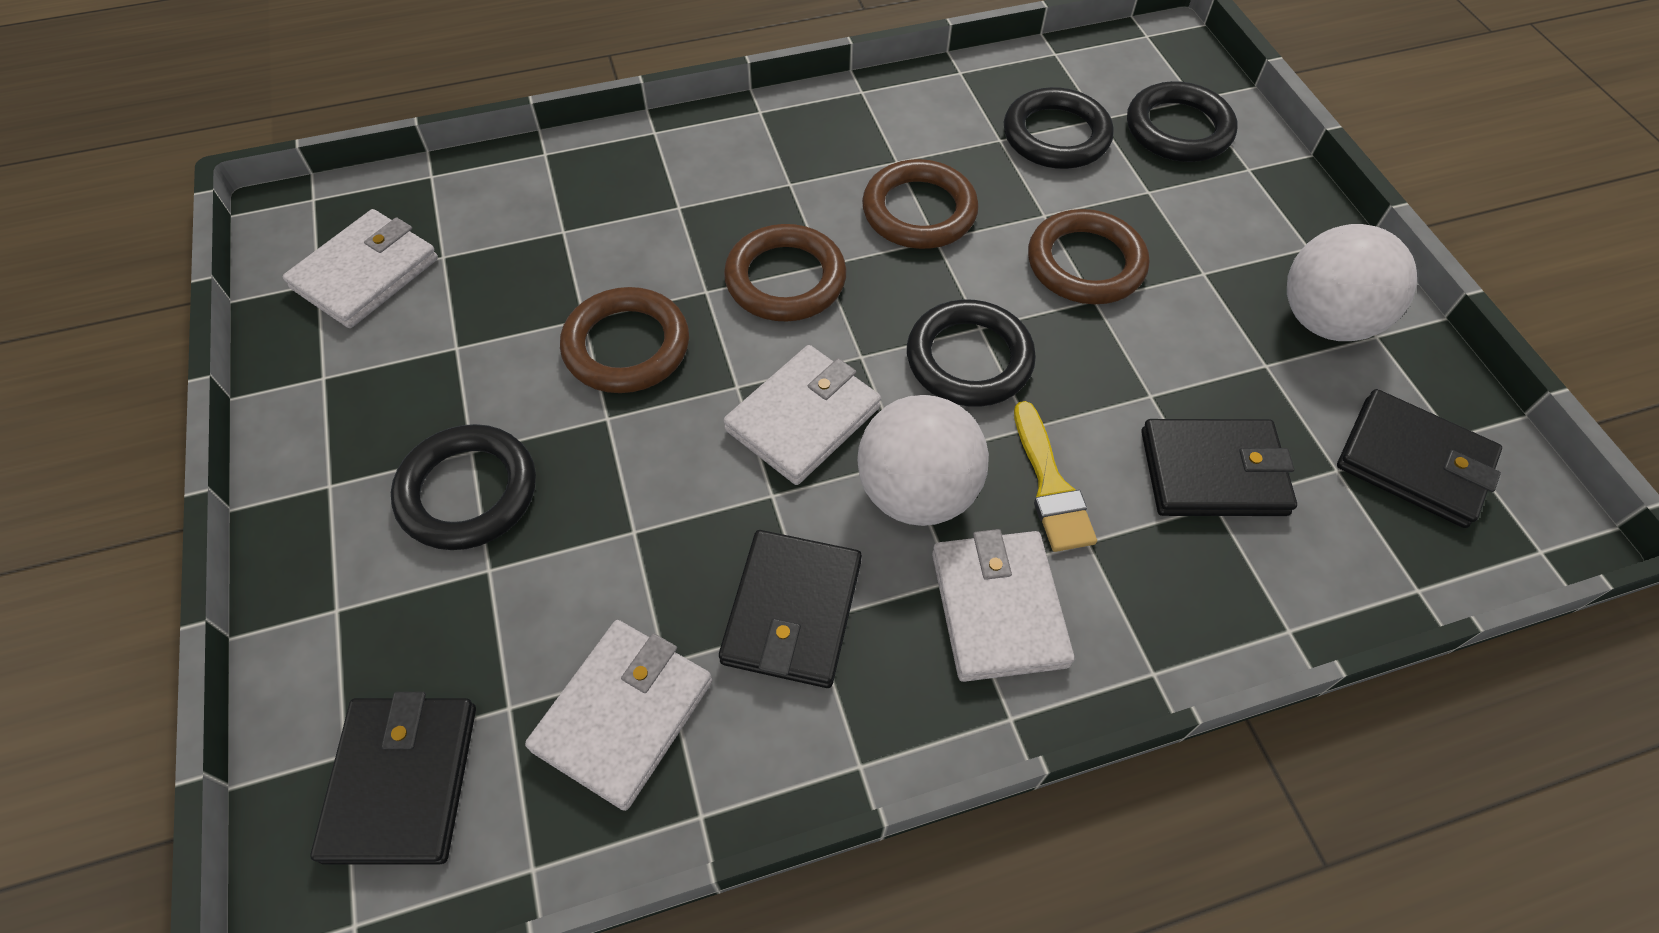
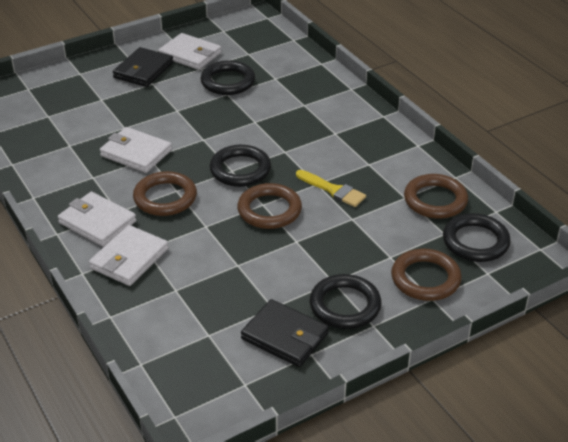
black wallet: 4 -> 2
white ball: 2 -> 0

